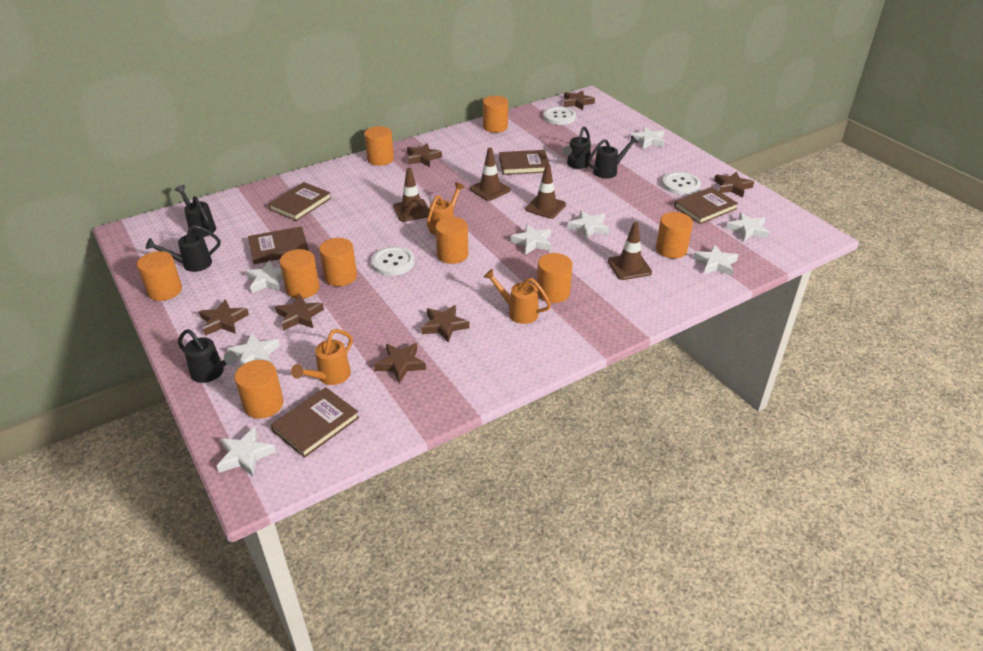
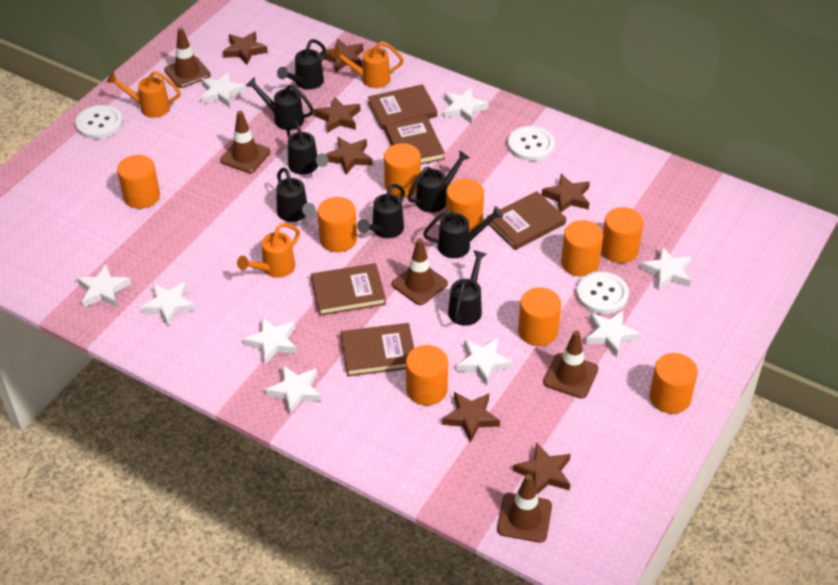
black watering can: 5 -> 8
brown traffic cone: 4 -> 5
white star: 8 -> 9

